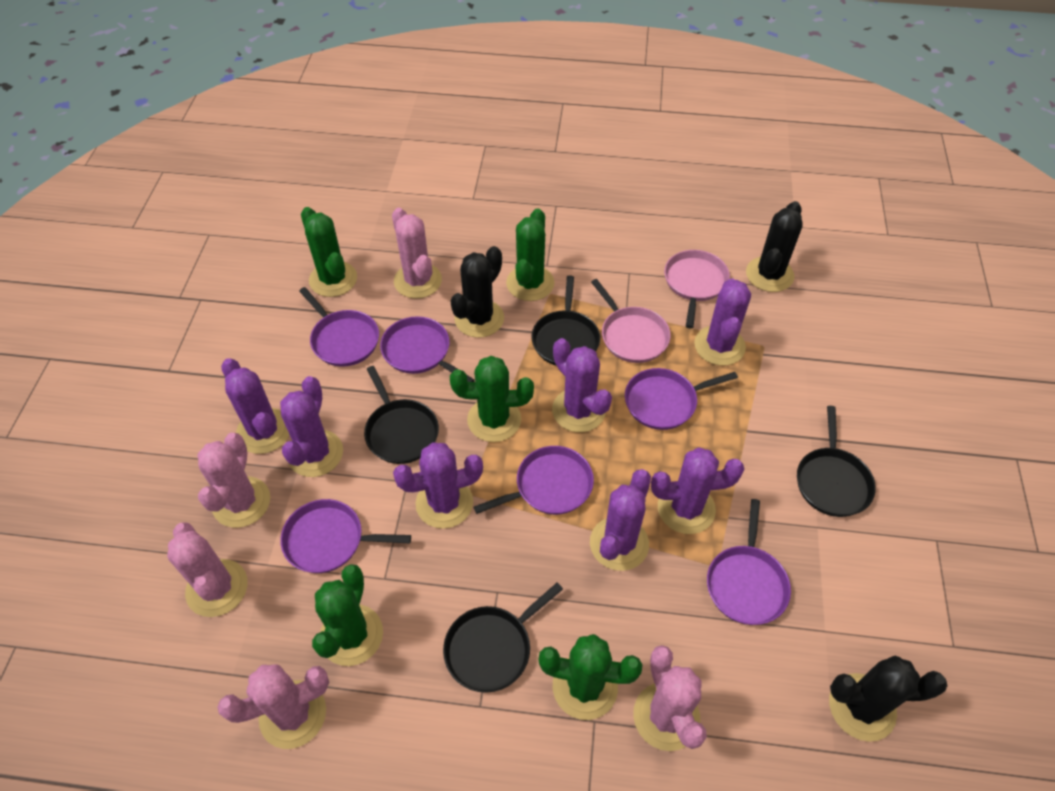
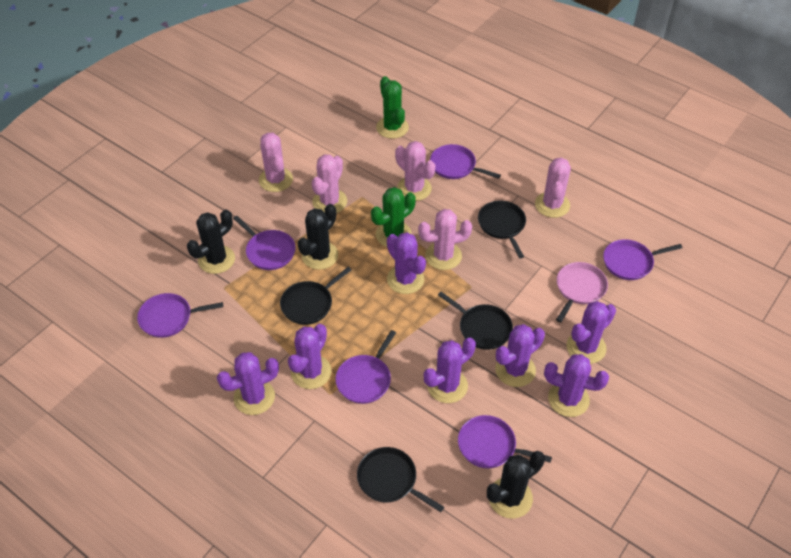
green cactus: 5 -> 2
pink pan: 2 -> 1

